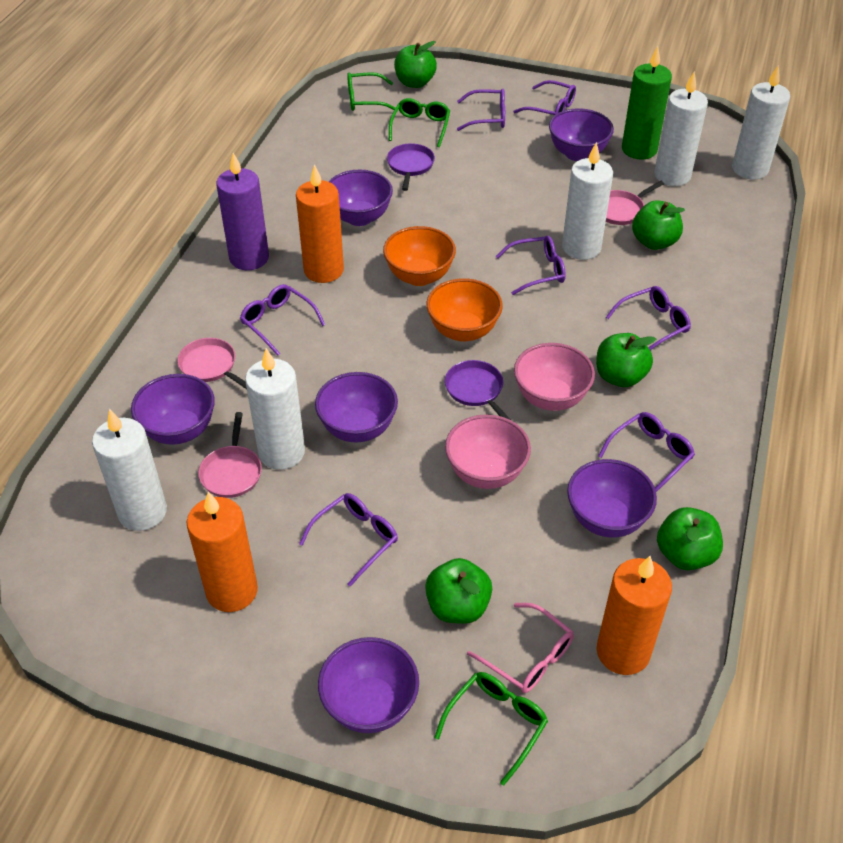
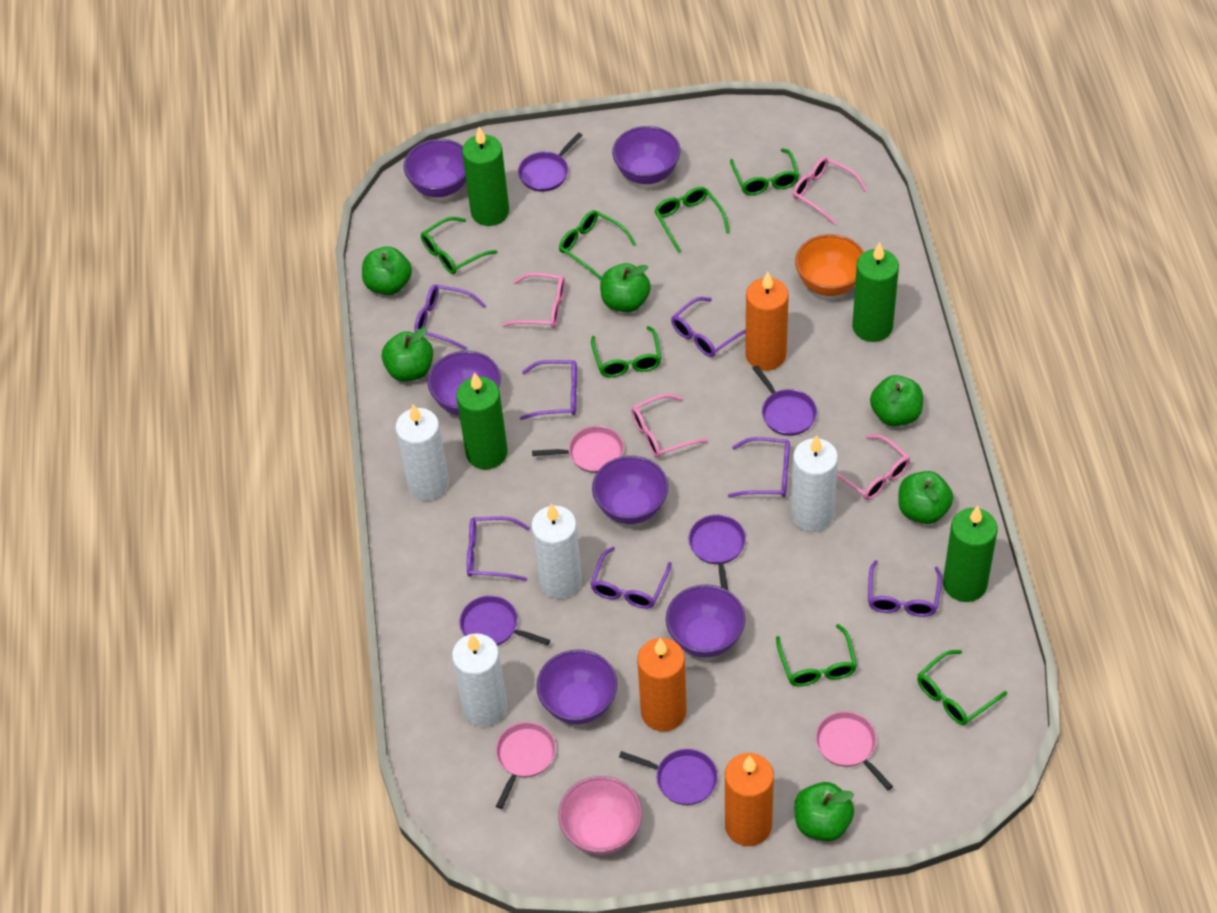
green apple: 5 -> 6
green candle: 1 -> 4
green glasses: 3 -> 7
orange bowl: 2 -> 1
pink bowl: 2 -> 1
pink glasses: 1 -> 4
purple candle: 1 -> 0
purple pan: 2 -> 5
white candle: 5 -> 4

